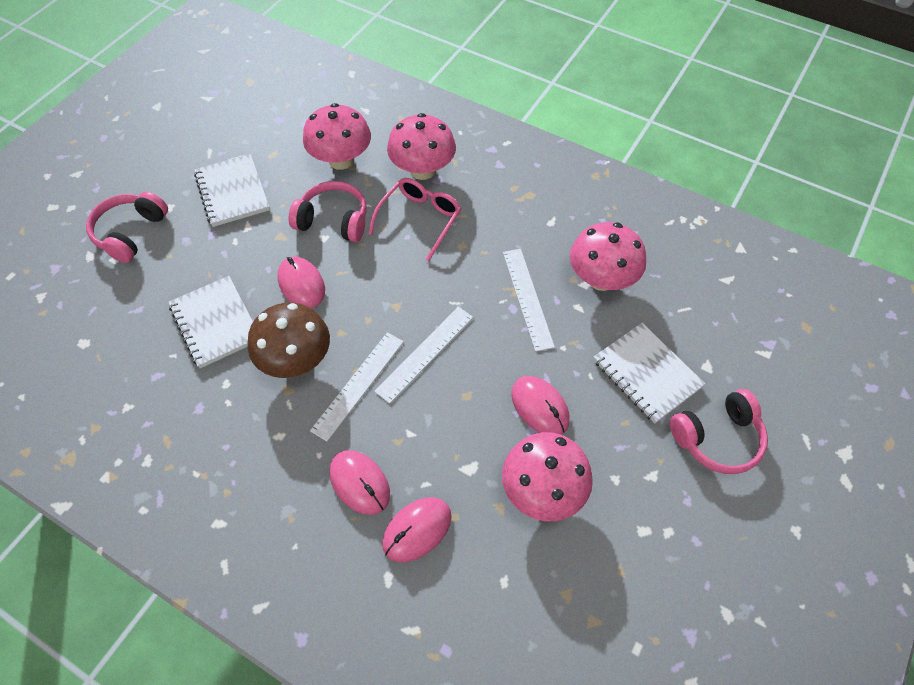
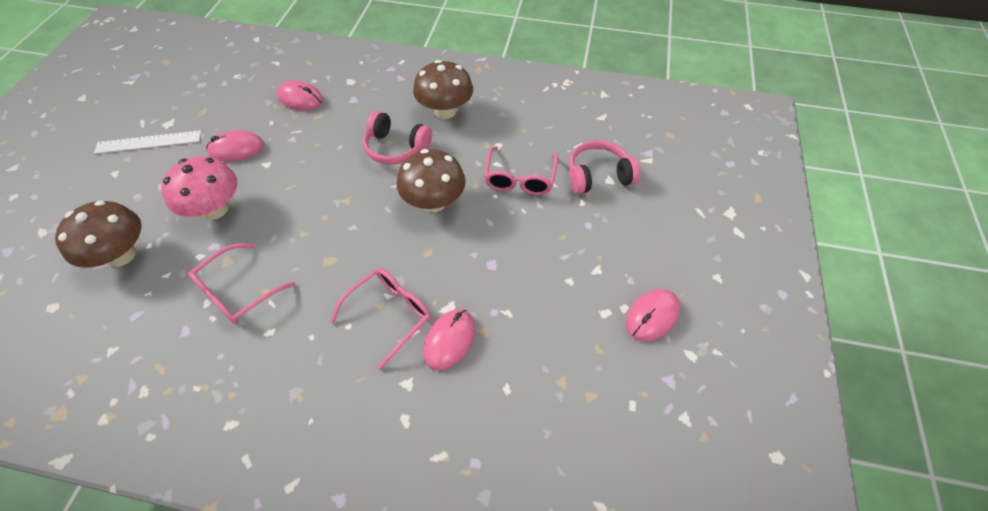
brown mushroom: 1 -> 3
pink glasses: 1 -> 3
pink headphones: 3 -> 2
pink mushroom: 4 -> 1
white notebook: 3 -> 0
white ruler: 3 -> 1

